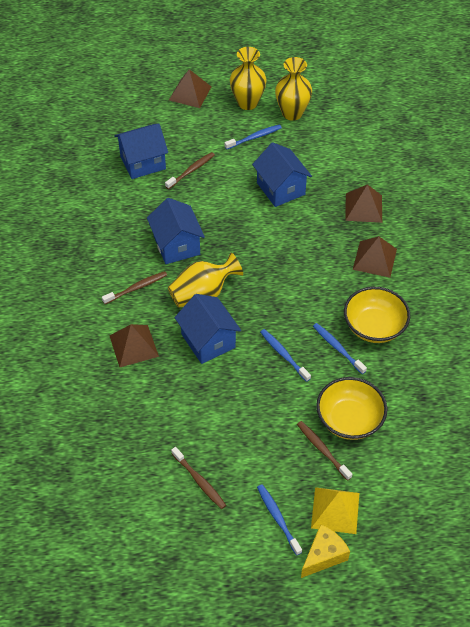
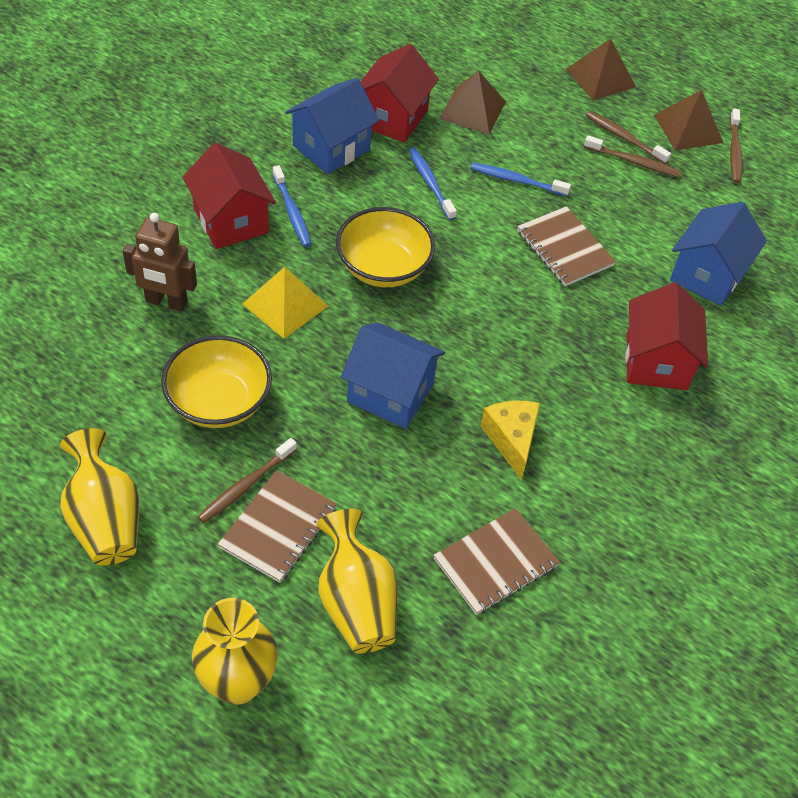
blue house: 4 -> 3
blue toothbrush: 4 -> 3
brown notebook: 0 -> 3
brown pyramid: 4 -> 3
brown robot: 0 -> 1
red house: 0 -> 3

